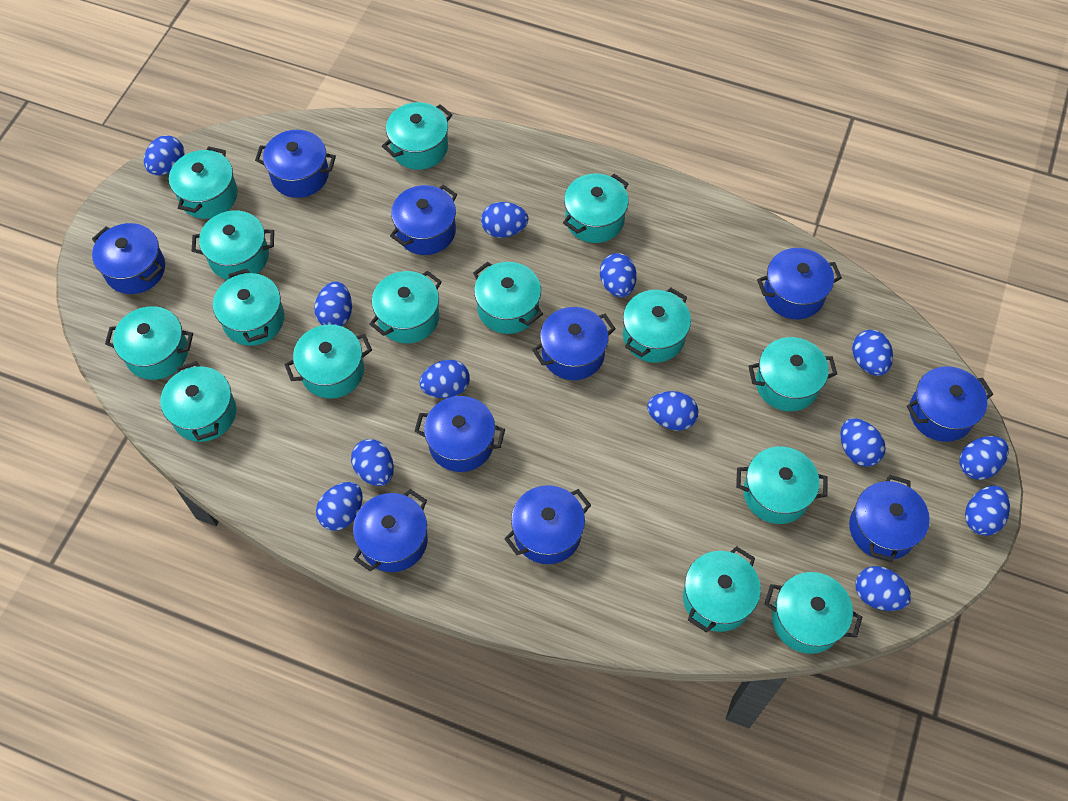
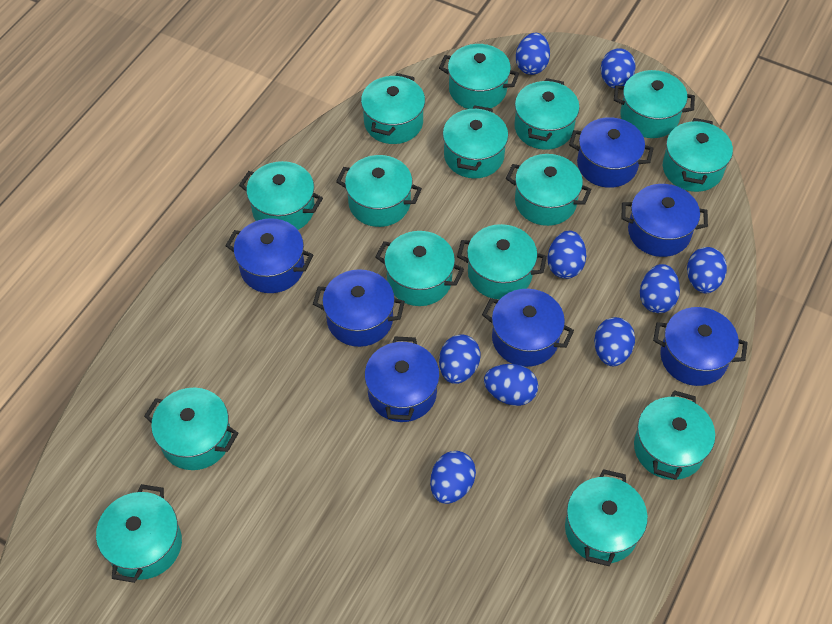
blue egg: 13 -> 9
blue pot: 10 -> 7

